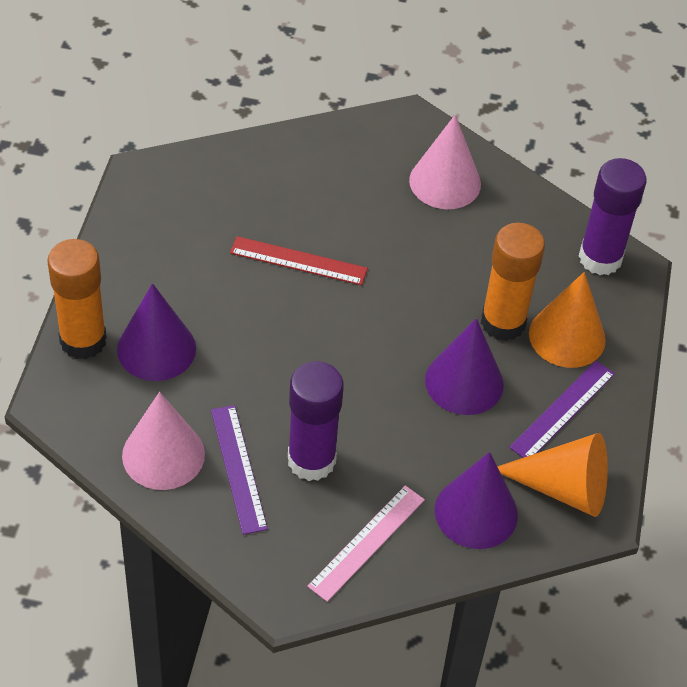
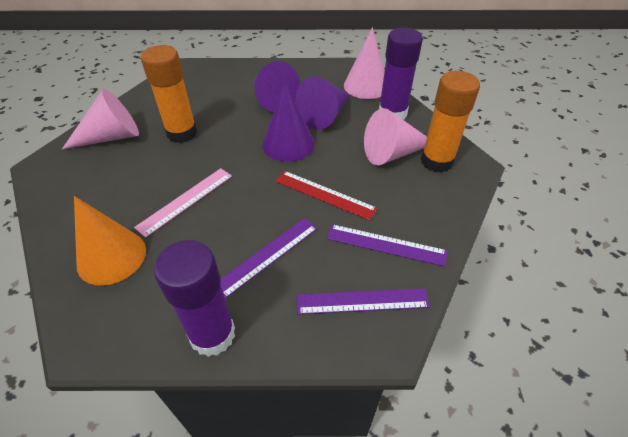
orange cone: 2 -> 1
pink cone: 2 -> 3
purple ruler: 2 -> 3

